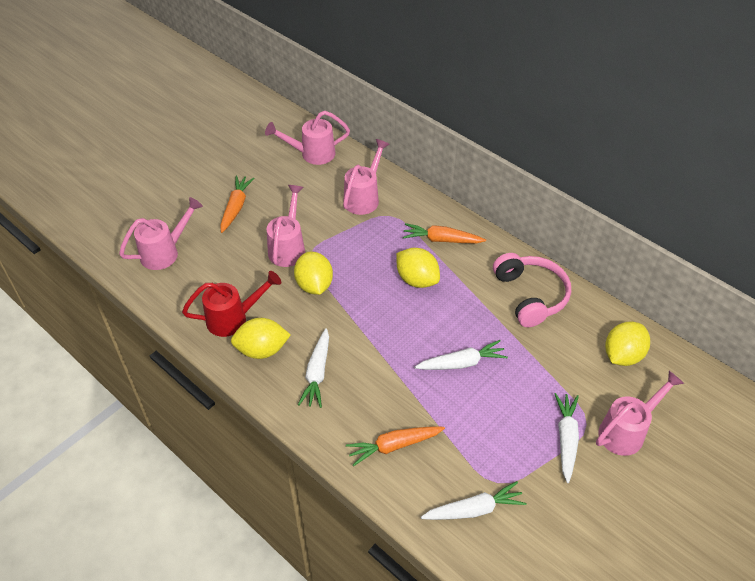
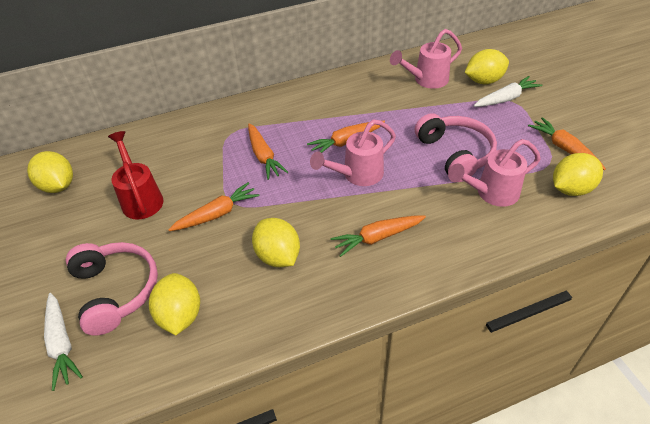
orange carrot: 3 -> 5
pink headphones: 1 -> 2
pink watering can: 5 -> 3
white carrot: 4 -> 2
yellow lemon: 4 -> 5

